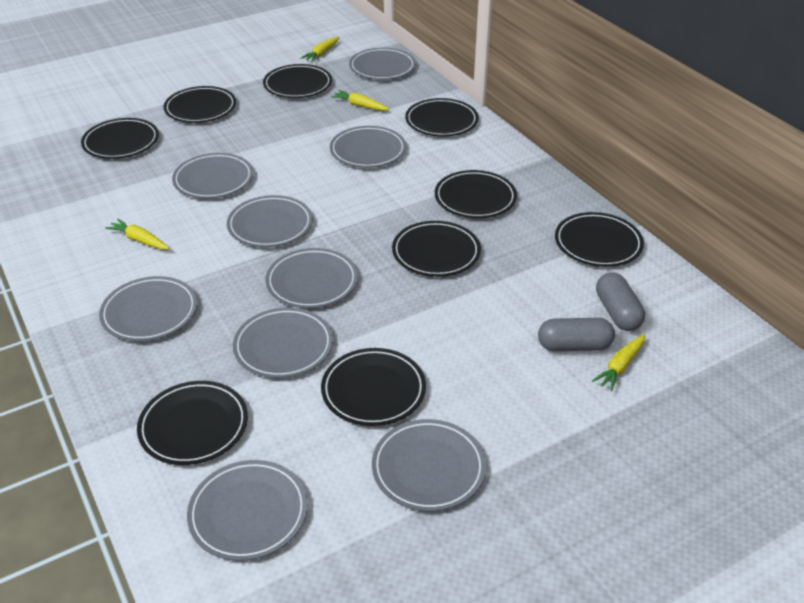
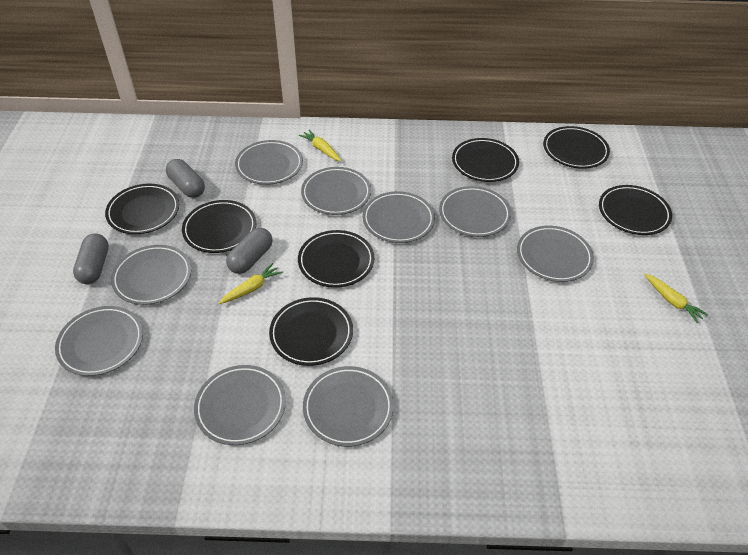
black plate: 9 -> 7
grey capsule: 2 -> 3
yellow carrot: 4 -> 3

